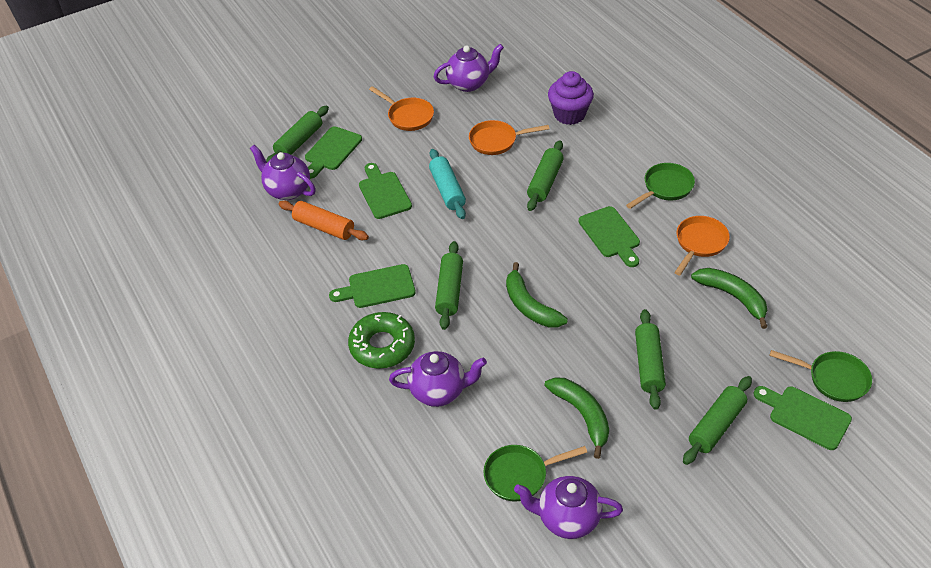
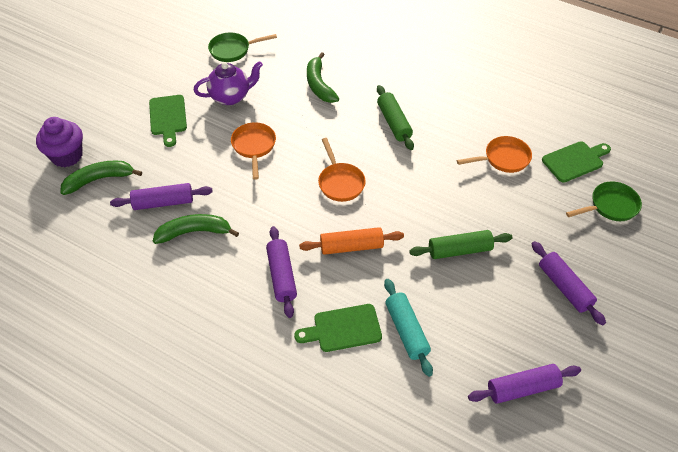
green cutting board: 5 -> 3
green donut: 1 -> 0
green pan: 3 -> 2
green rolling pin: 5 -> 2
purple rolling pin: 0 -> 4
purple teapot: 4 -> 1

